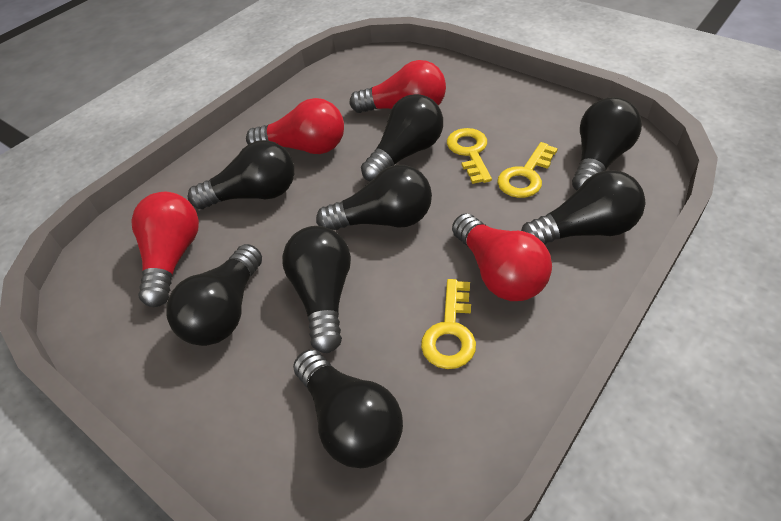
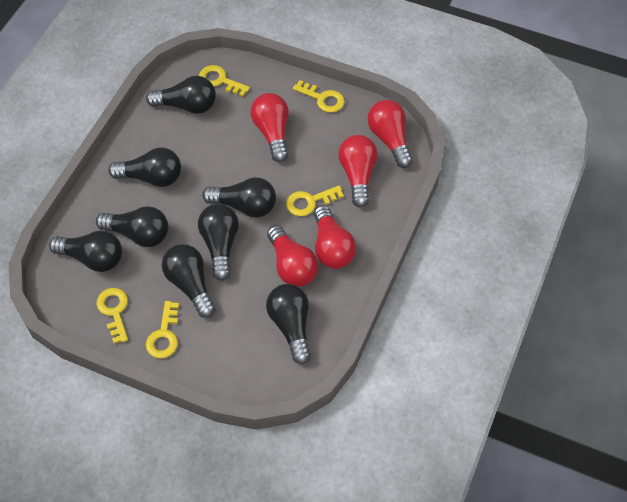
red light bulb: 4 -> 5
yellow key: 3 -> 5

